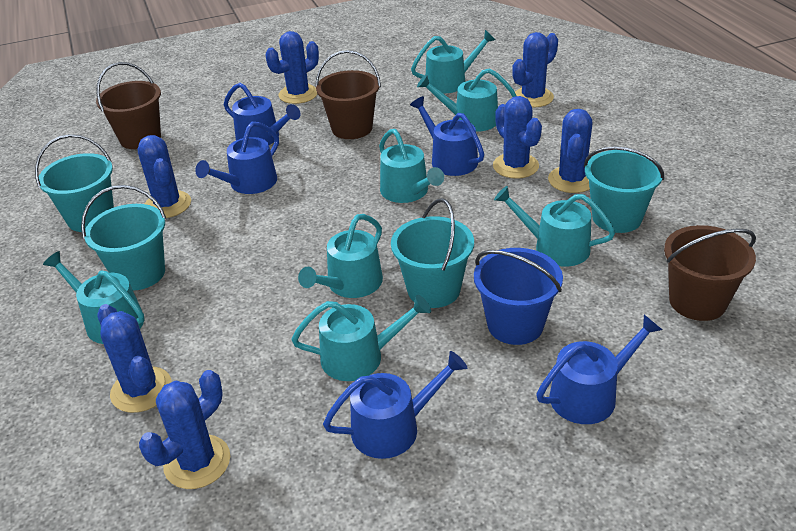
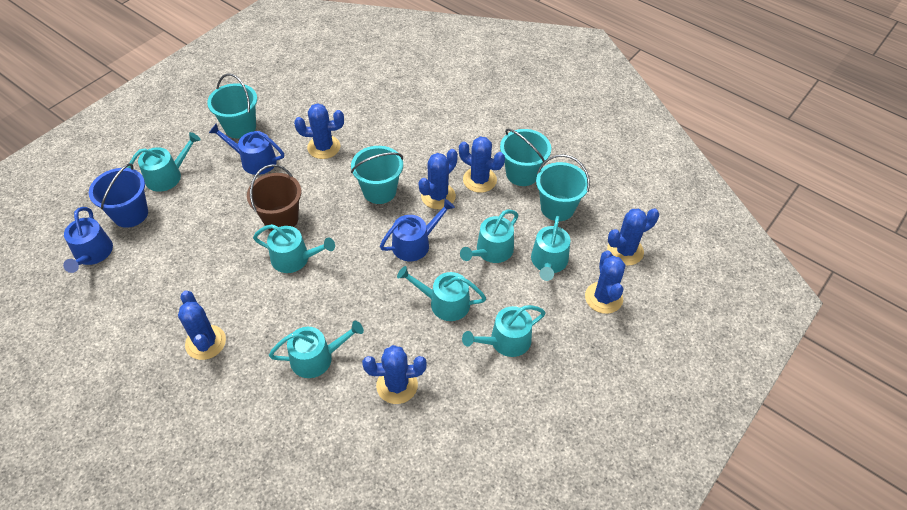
blue watering can: 5 -> 3
brown bucket: 3 -> 1

